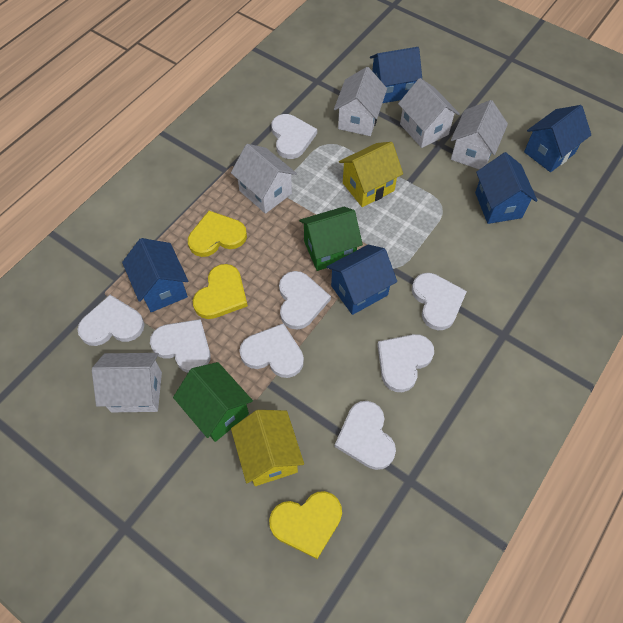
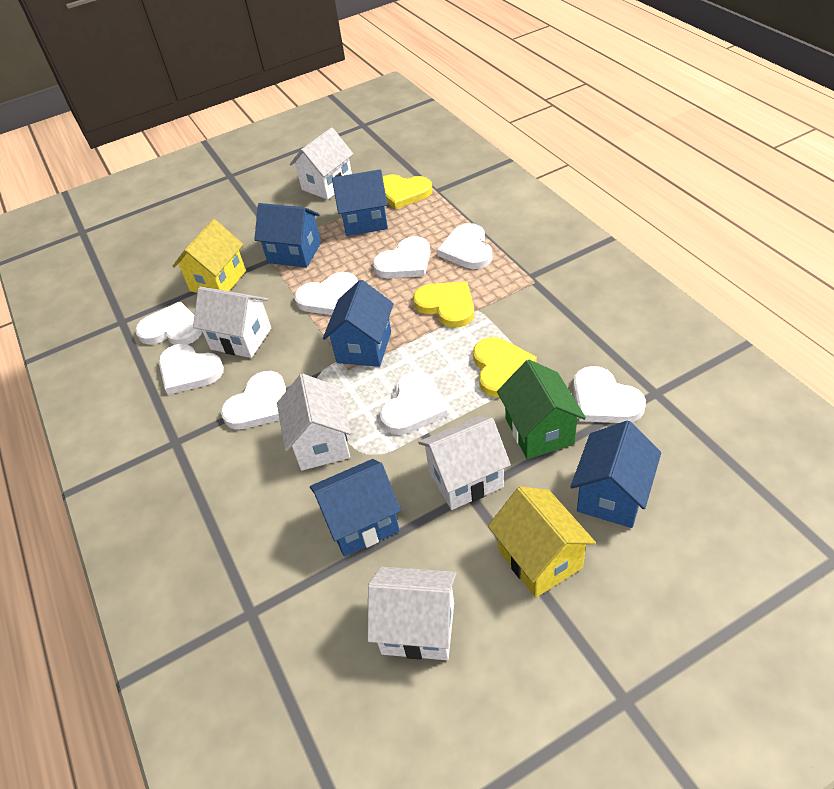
green house: 2 -> 1

